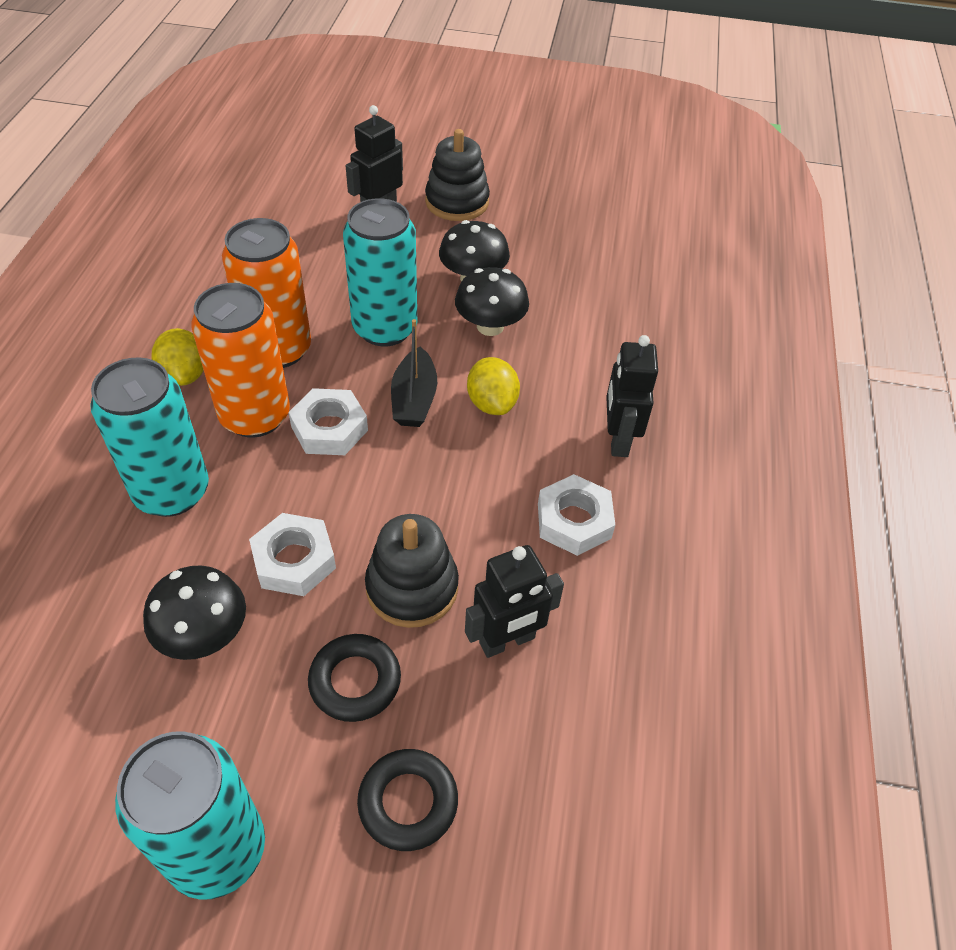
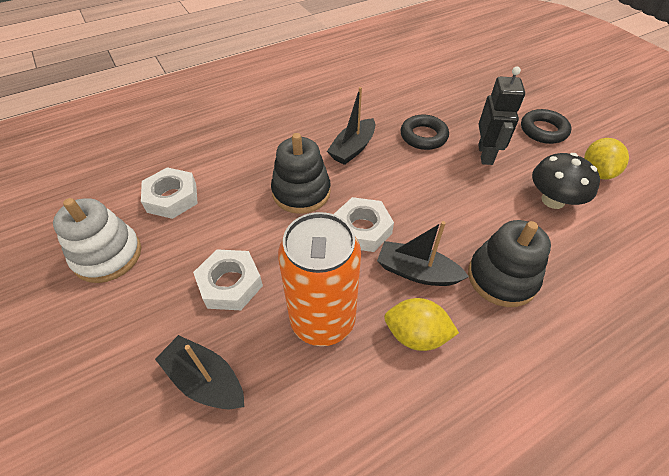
black boat: 1 -> 3
black mushroom: 3 -> 1
black robot: 3 -> 1
orange can: 2 -> 1
turquoise can: 3 -> 0
white stacking toy: 0 -> 1

